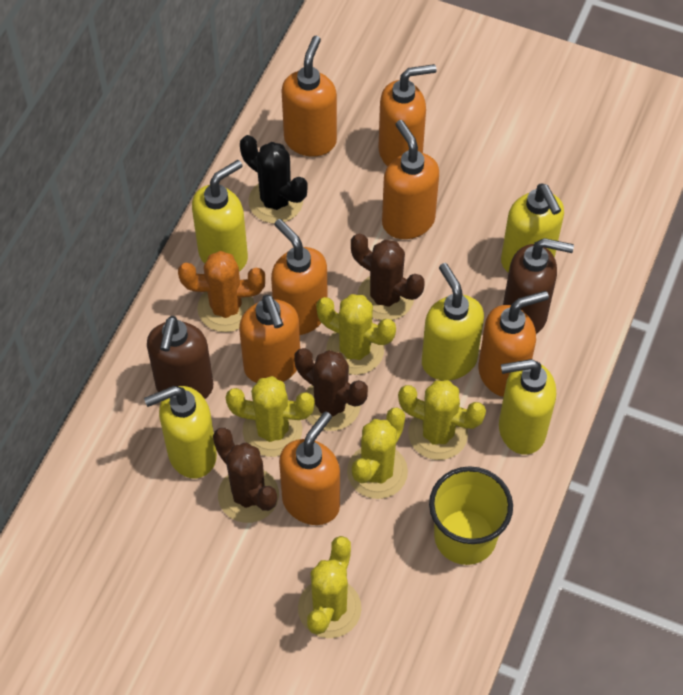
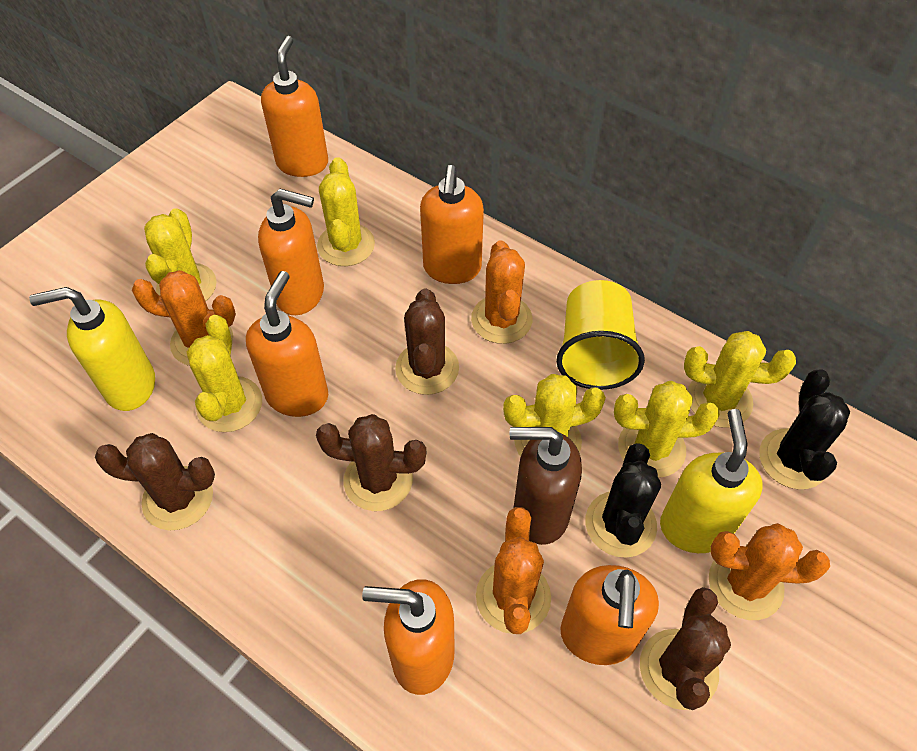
black cactus: 1 -> 2
brown cactus: 3 -> 4
brown soap dispenser: 2 -> 1
orange cactus: 1 -> 4
orange soap dispenser: 7 -> 6
yellow cactus: 5 -> 6
yellow soap dispenser: 5 -> 2

